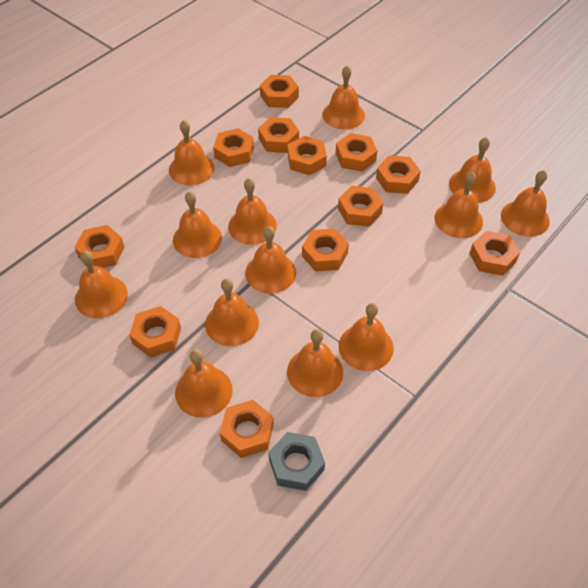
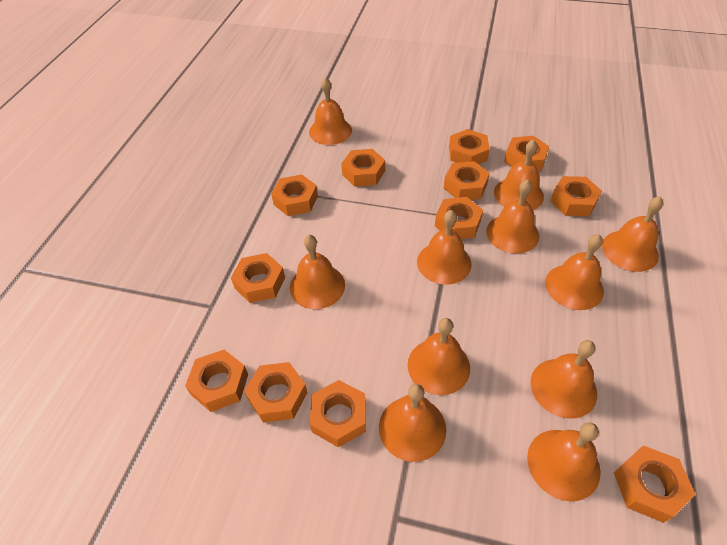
grey nut: 1 -> 0
orange bell: 13 -> 11

